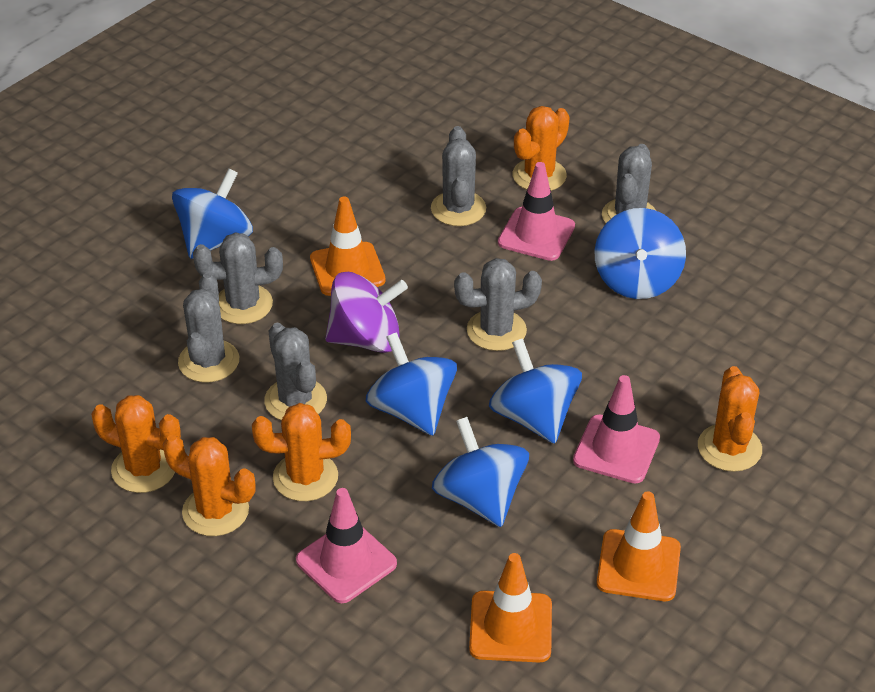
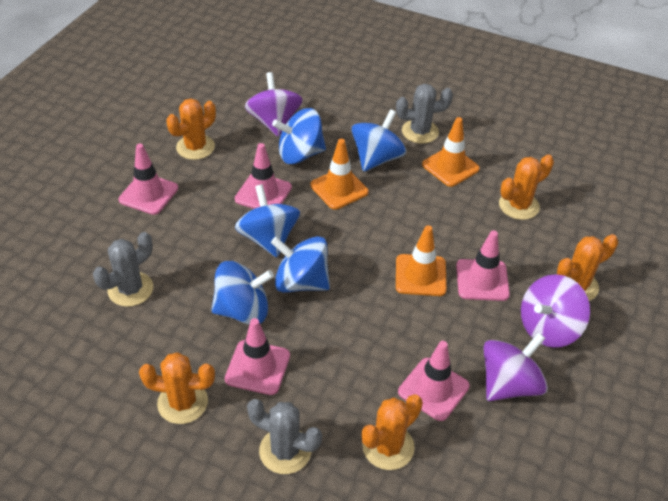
grey cactus: 6 -> 3
pink traffic cone: 3 -> 5
purple spinning top: 1 -> 3

